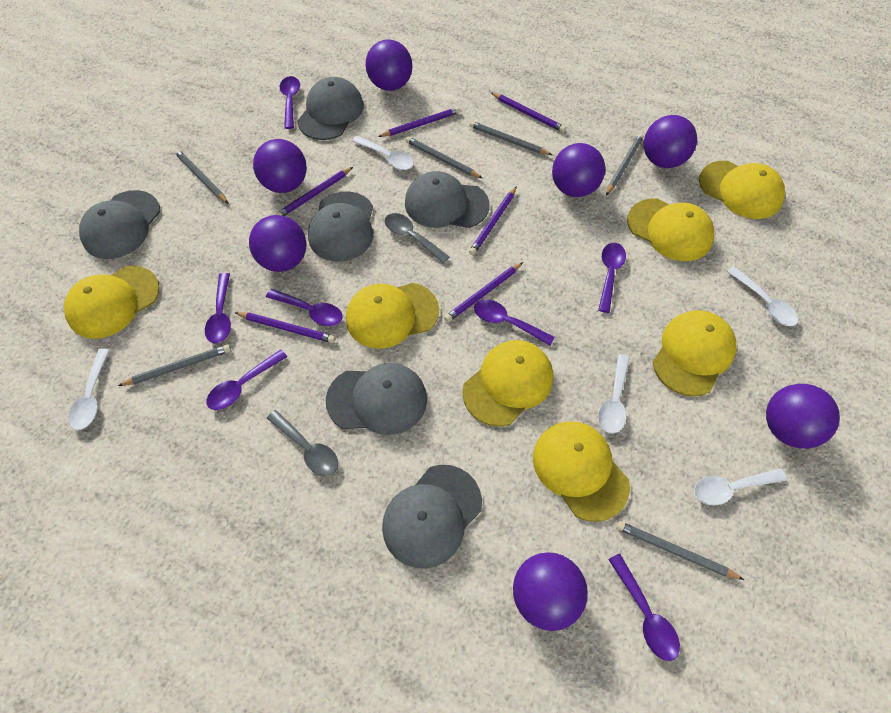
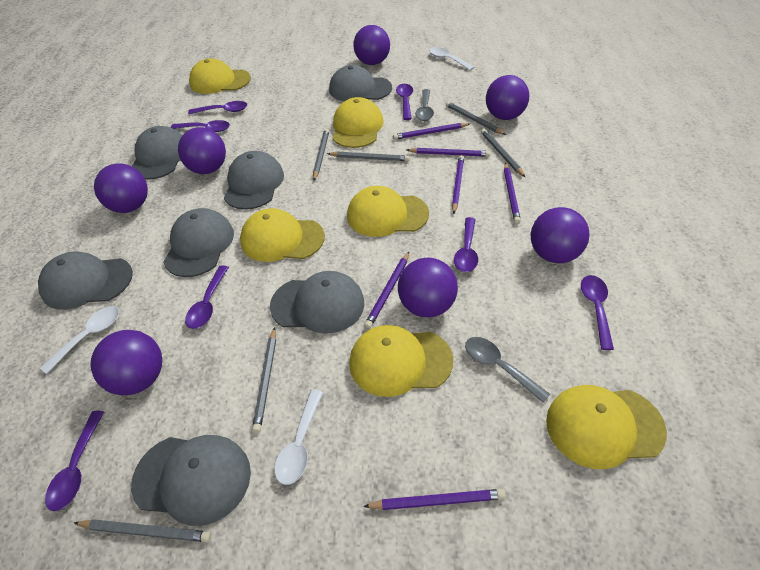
grey cap: 6 -> 7
white spoon: 5 -> 3
yellow cap: 7 -> 6

